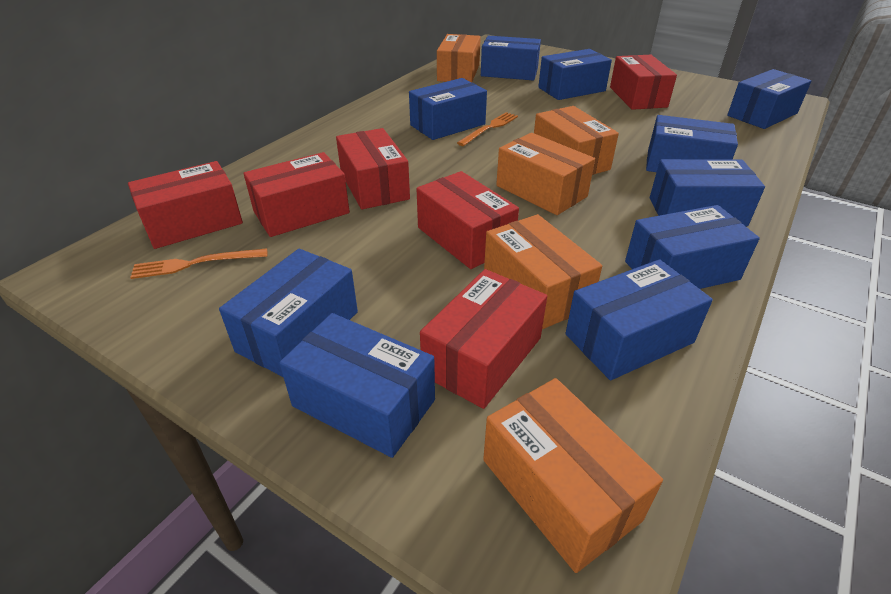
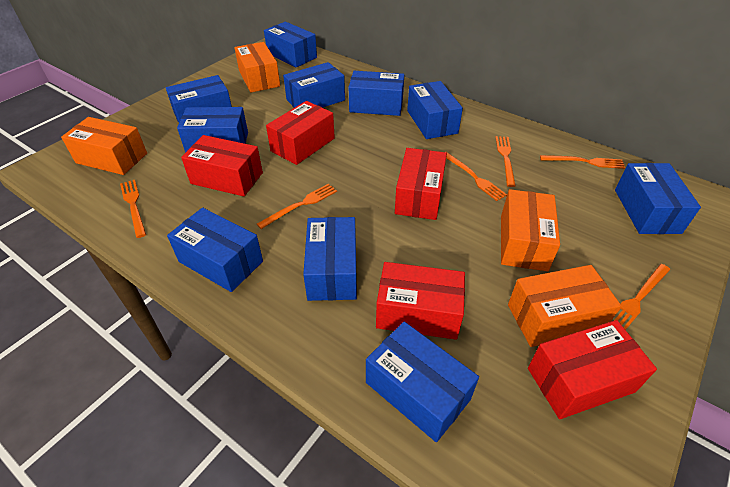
orange box: 5 -> 4
orange fork: 2 -> 6
red box: 6 -> 5

